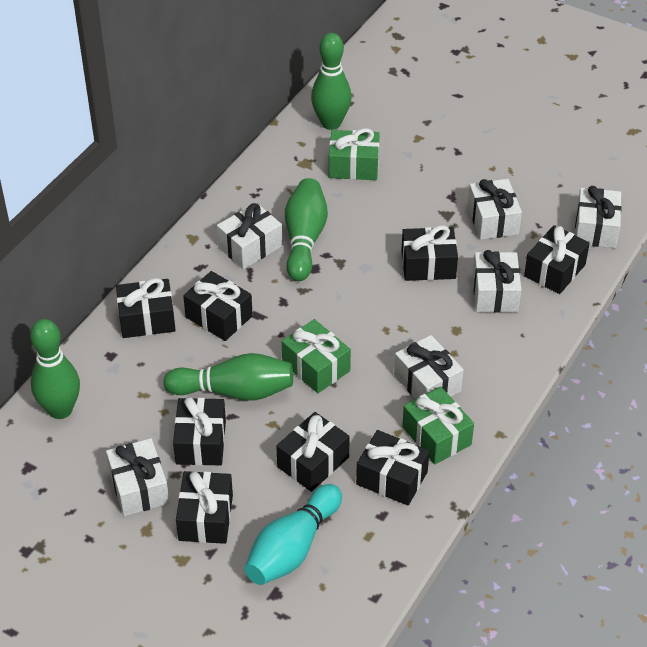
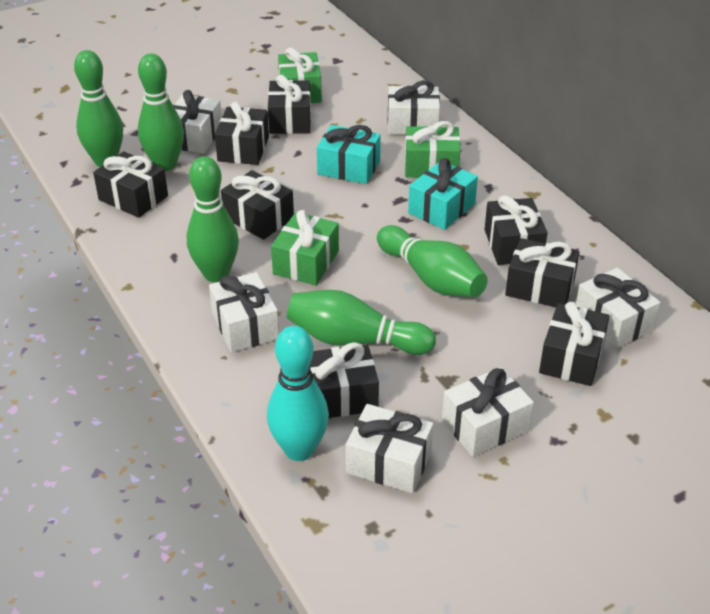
green bowling pin: 4 -> 5
turquoise gift: 0 -> 2

